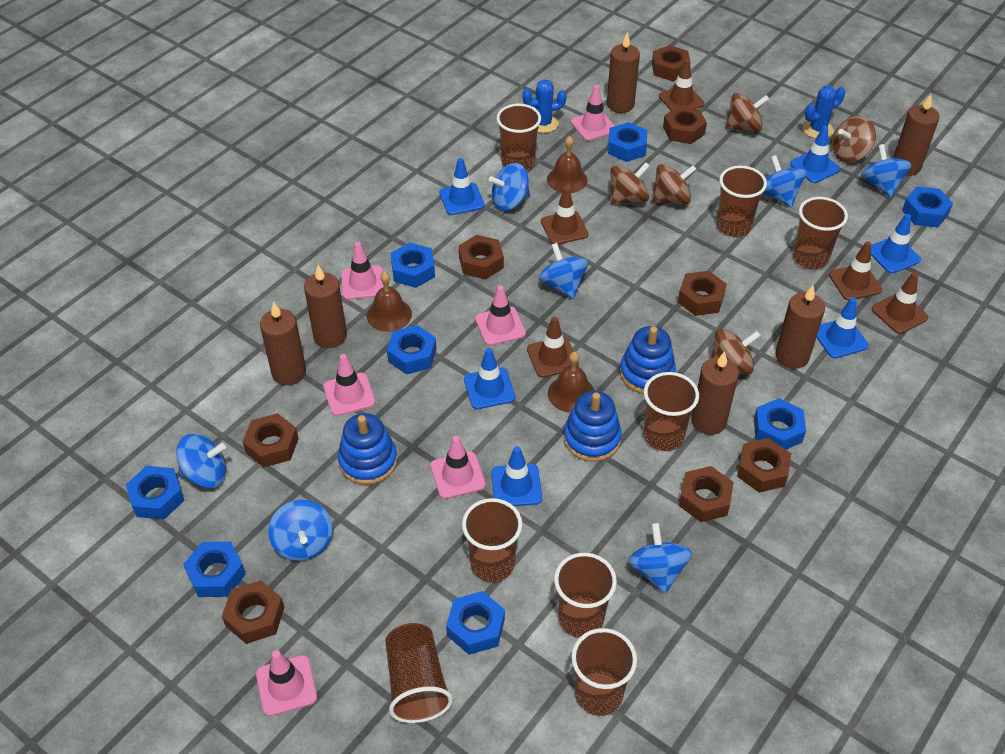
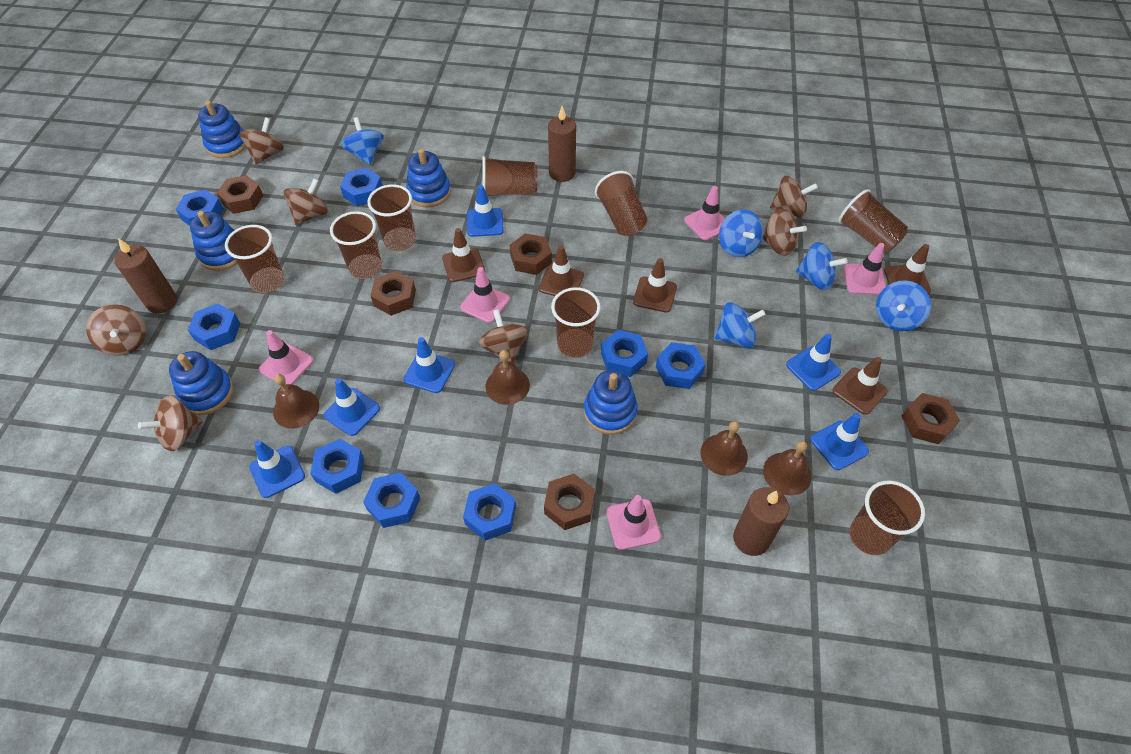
blue cactus: 2 -> 0
blue spinning top: 7 -> 5
blue stacking toy: 3 -> 5
brown bell: 3 -> 4
brown candle: 6 -> 3
brown nut: 8 -> 5
brown spinning top: 5 -> 7
pink traffic cone: 6 -> 5

